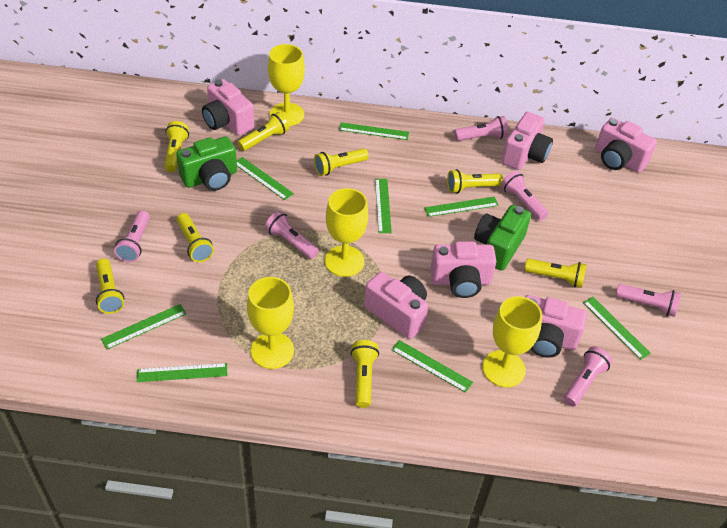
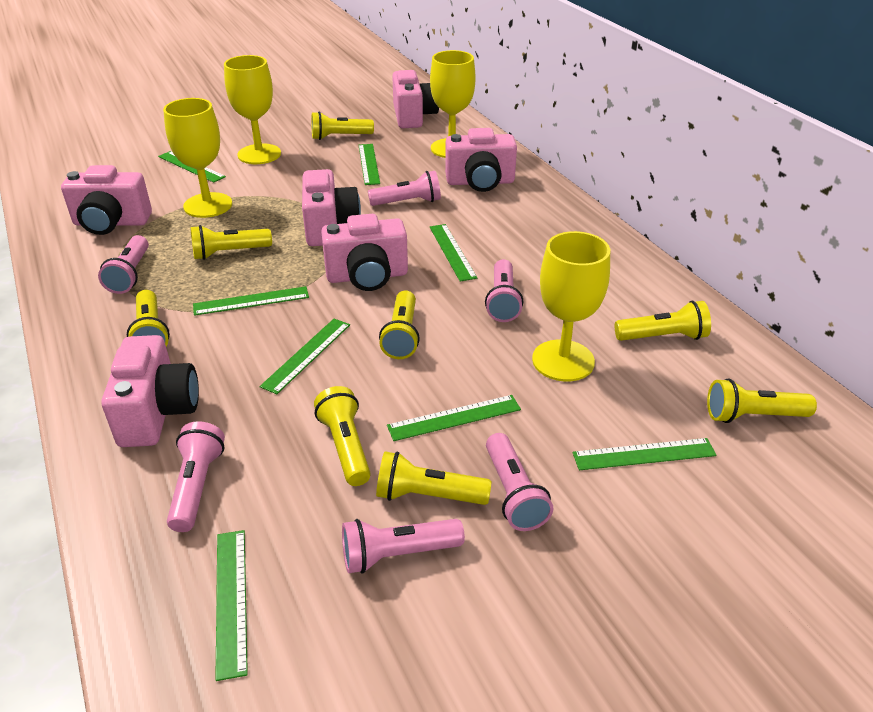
green camera: 2 -> 0

